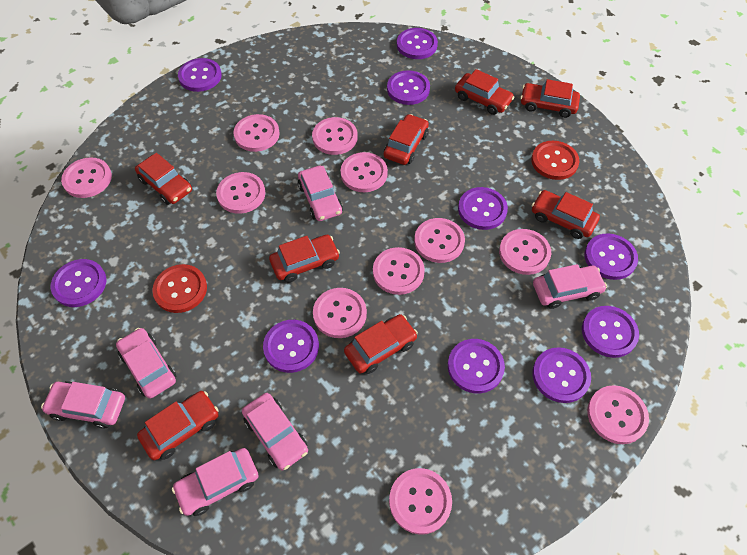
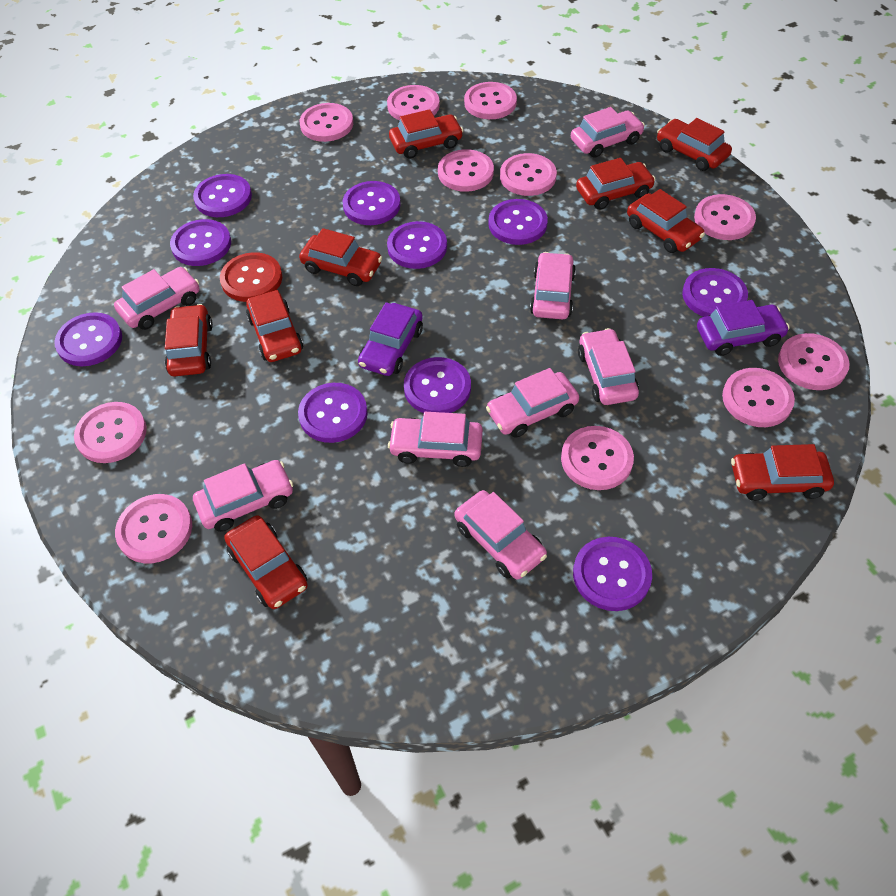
pink car: 6 -> 8
purple car: 0 -> 2
red button: 2 -> 1
red car: 8 -> 9

